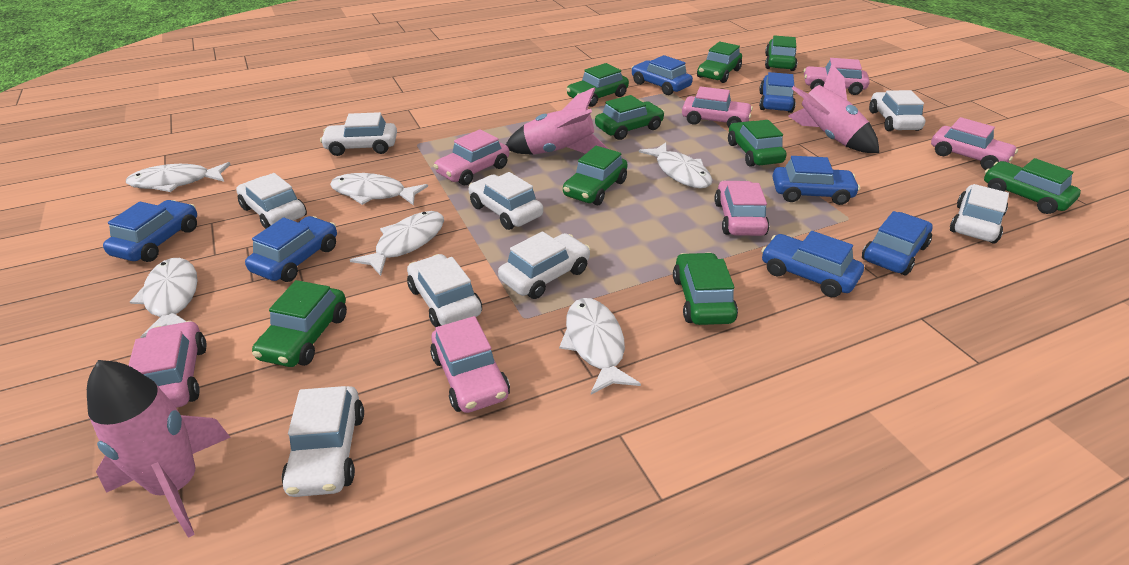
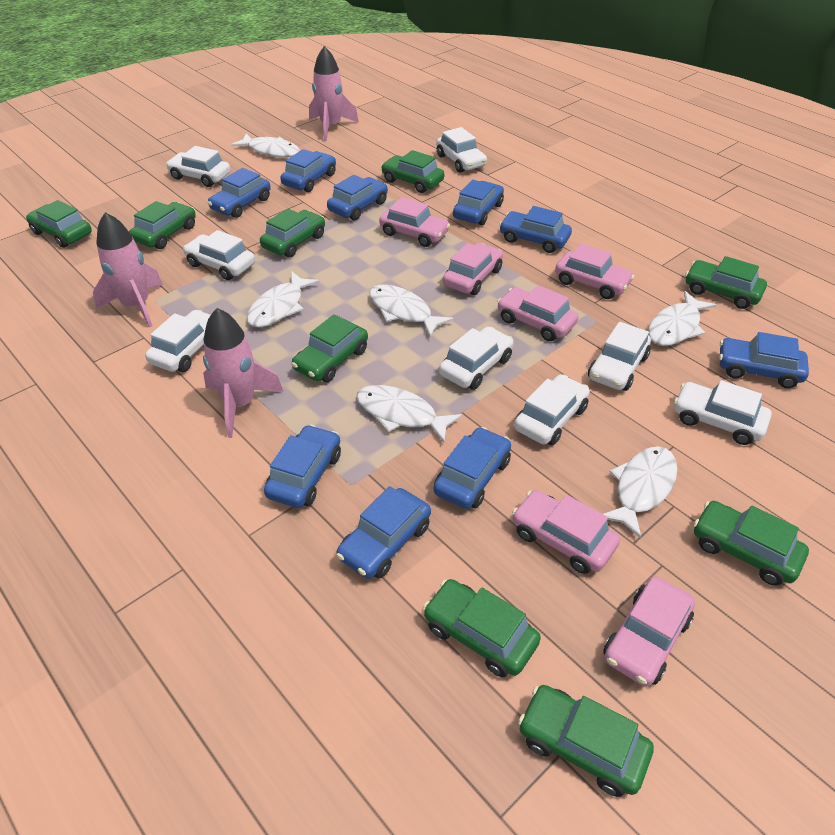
blue car: 7 -> 9
pink car: 7 -> 6

